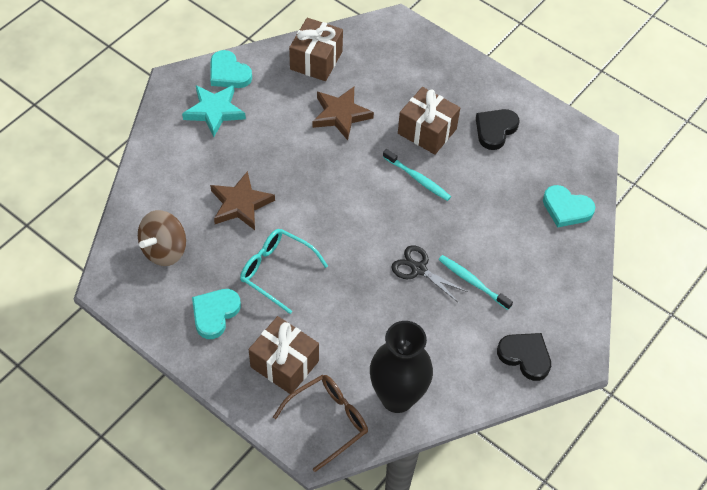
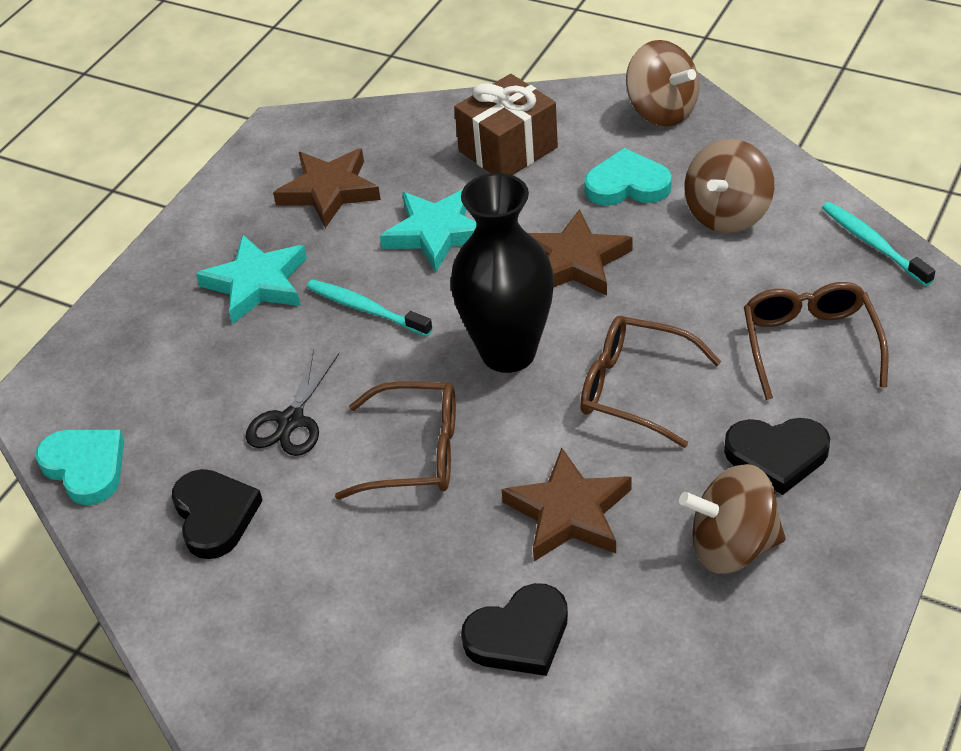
black heart: 2 -> 3
brown gift: 3 -> 1
brown glasses: 1 -> 3
brown spinning top: 1 -> 3
brown star: 2 -> 3
turquoise glasses: 1 -> 0
turquoise heart: 3 -> 2
turquoise star: 1 -> 2

